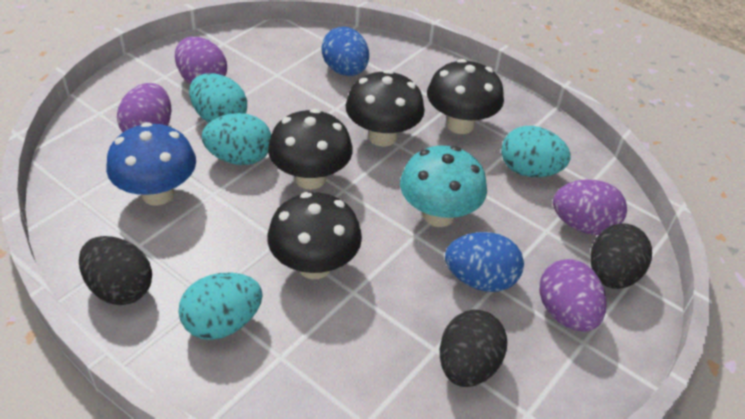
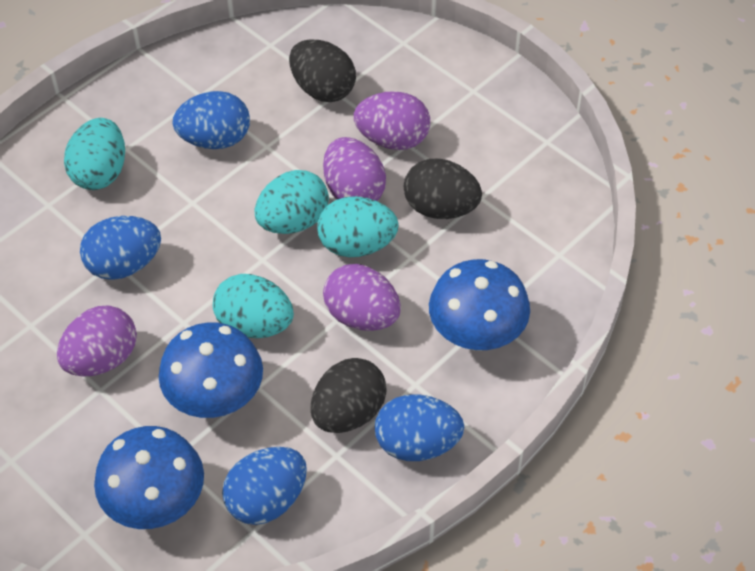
black mushroom: 4 -> 0
blue egg: 2 -> 4
blue mushroom: 1 -> 3
turquoise mushroom: 1 -> 0

